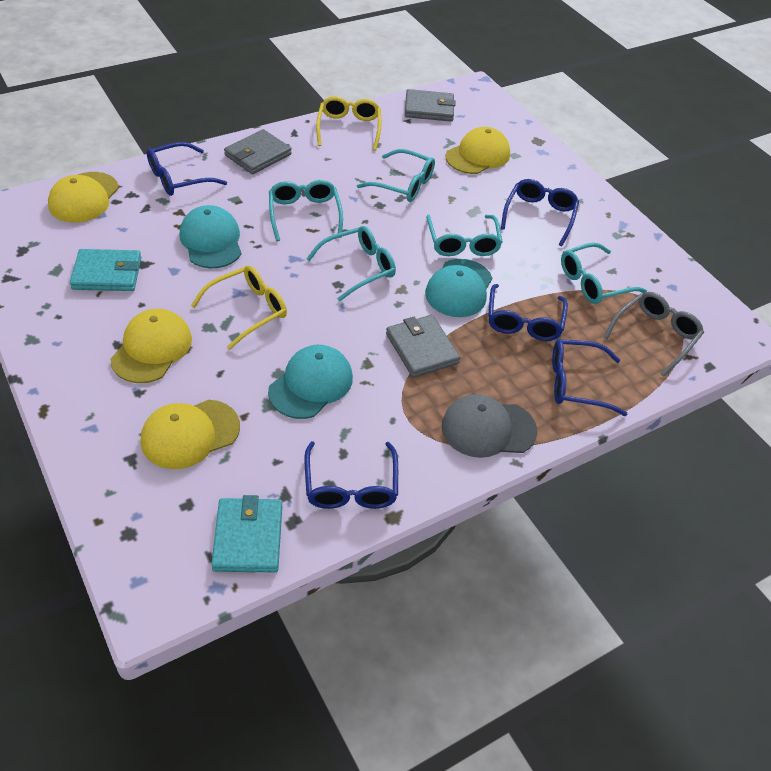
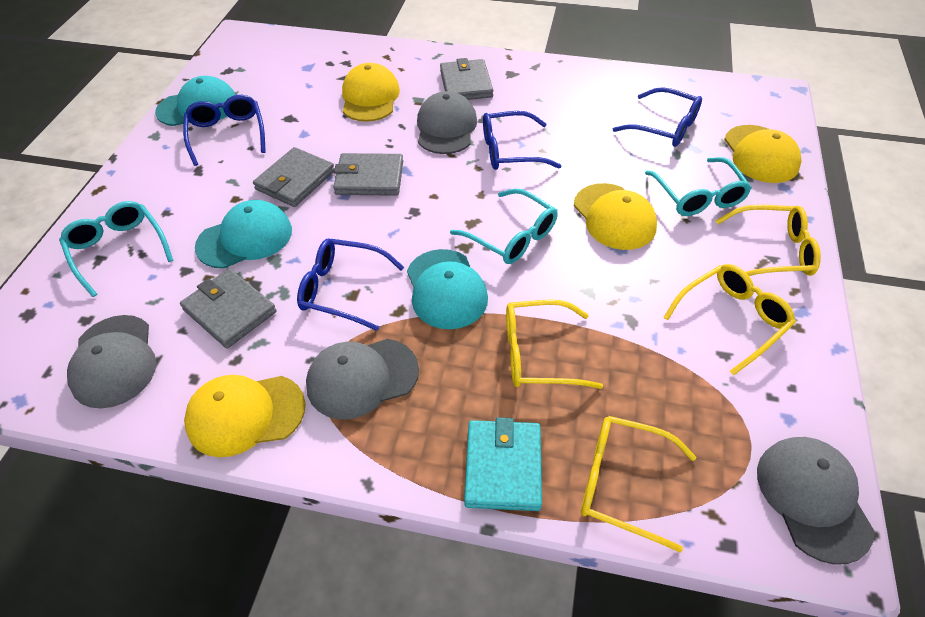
blue glasses: 5 -> 4
grey cap: 1 -> 4
grey glasses: 1 -> 0
grey wallet: 3 -> 4
turquoise glasses: 5 -> 3
turquoise wallet: 2 -> 1
yellow glasses: 2 -> 4

